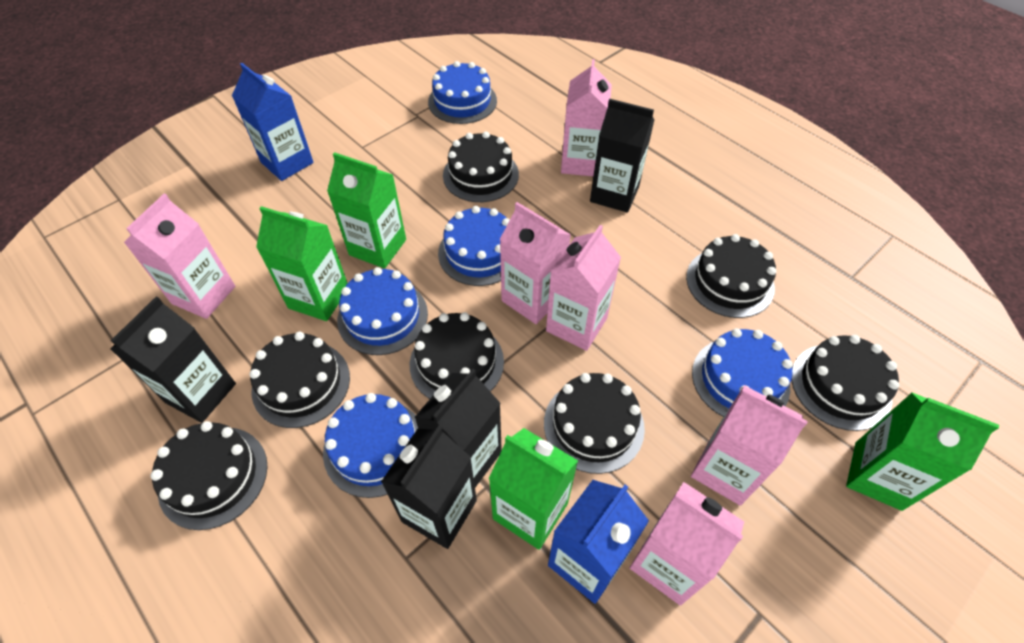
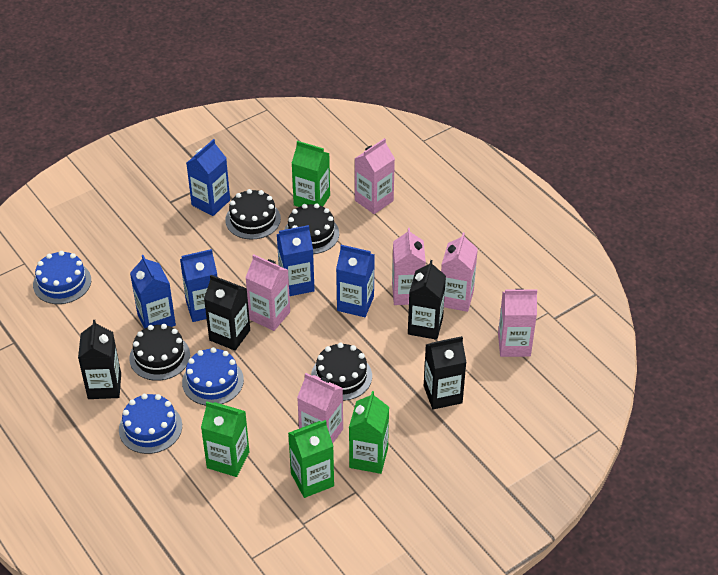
black cake: 7 -> 4
blue cake: 5 -> 3
blue carton: 2 -> 5

